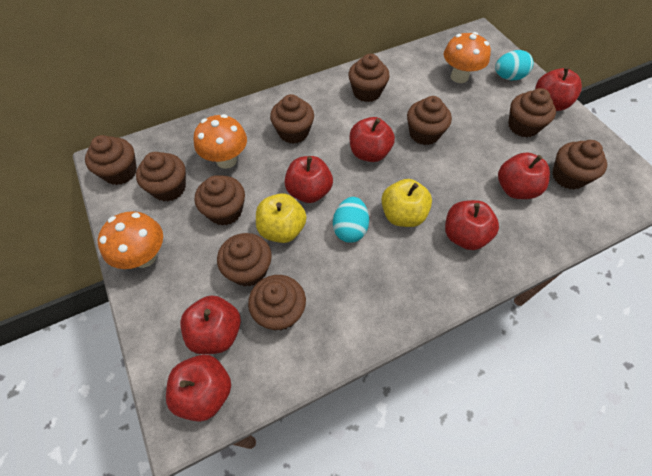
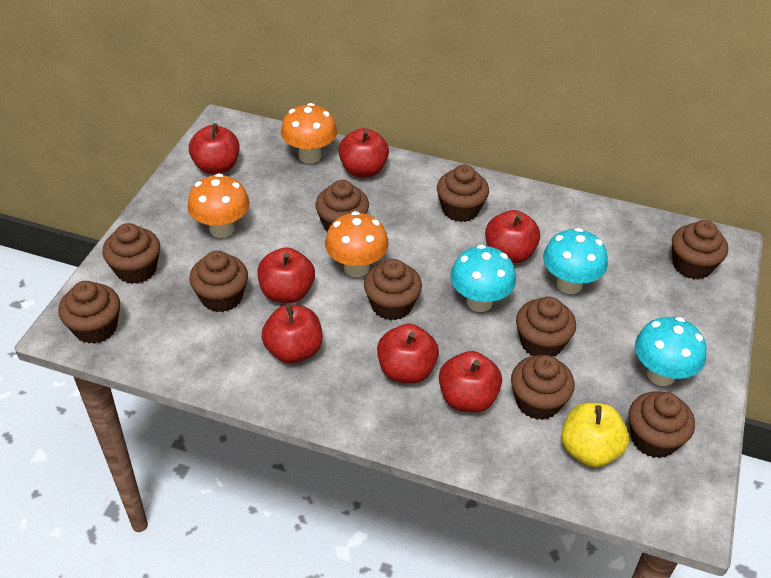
turquoise egg: 2 -> 0
turquoise mushroom: 0 -> 3
yellow apple: 2 -> 1

